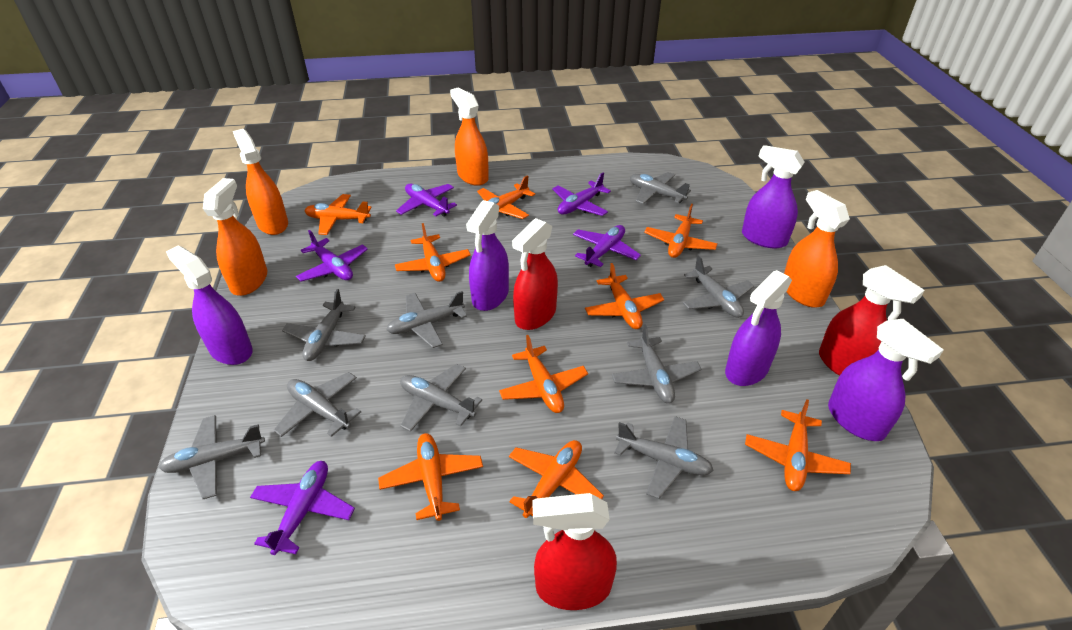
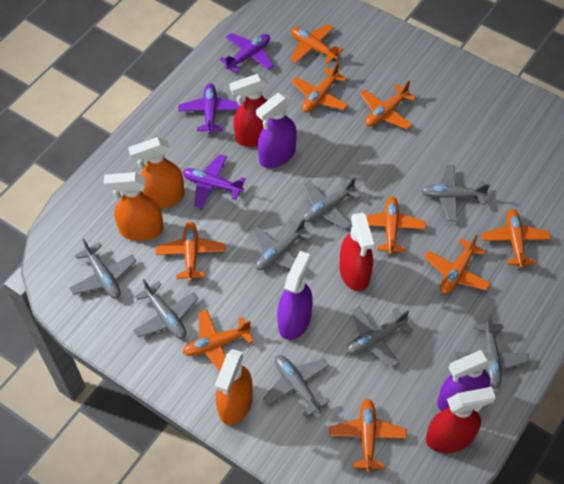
grey plane: 9 -> 8
orange spray bottle: 4 -> 3
purple plane: 5 -> 3
purple spray bottle: 5 -> 3

